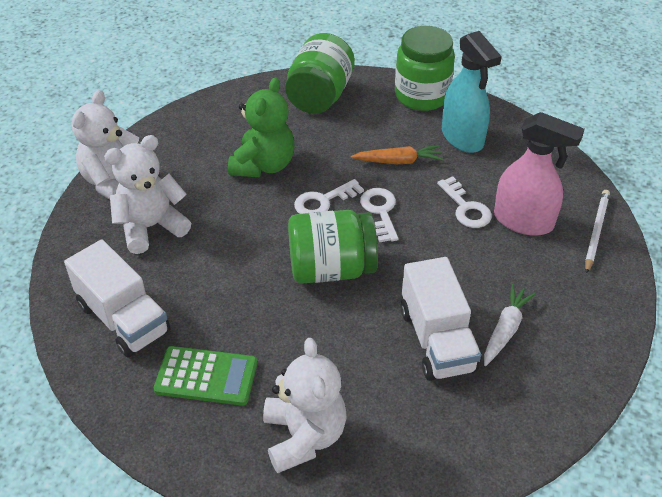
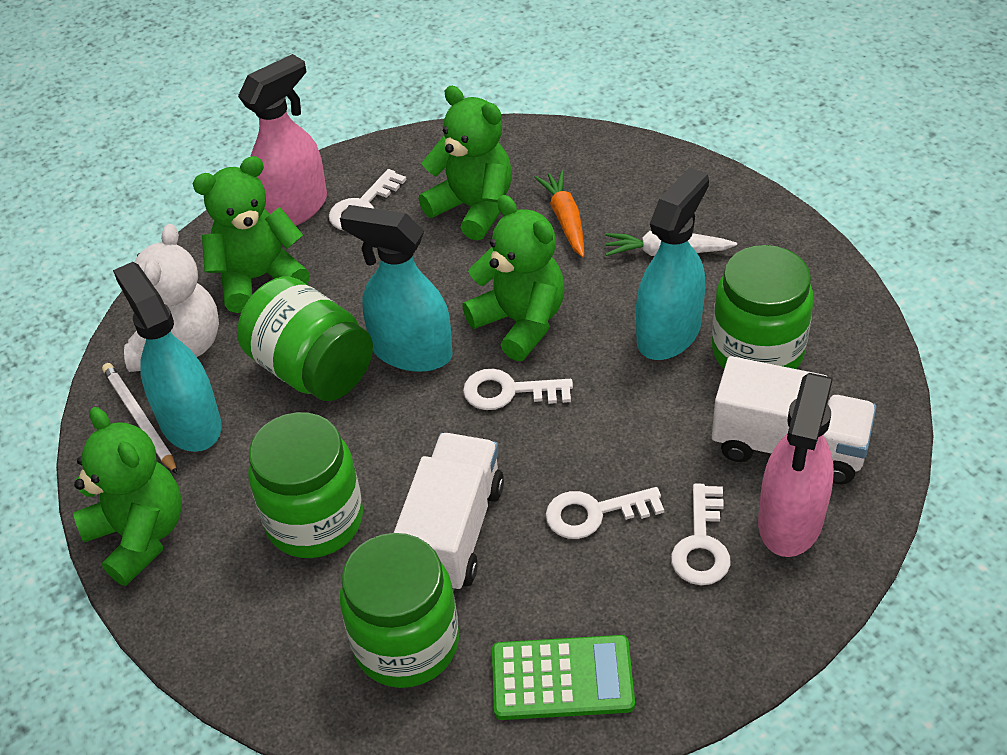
green jar: 3 -> 4
green teddy bear: 1 -> 4
pink spray bottle: 1 -> 2
turquoise spray bottle: 1 -> 3
white key: 3 -> 4
white teddy bear: 3 -> 1

